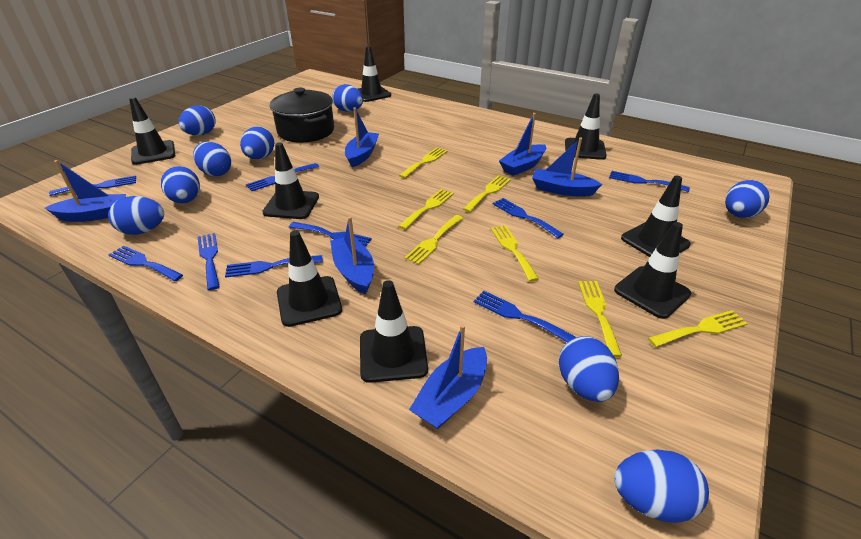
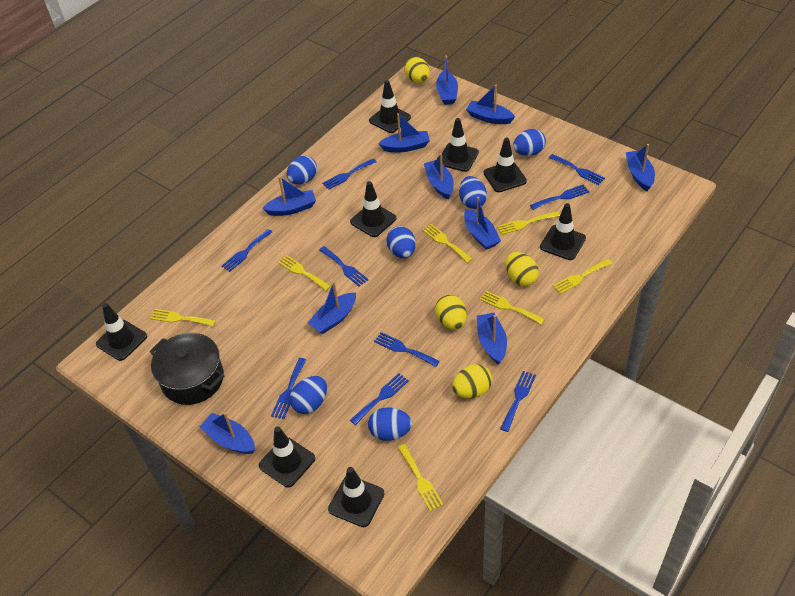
blue boat: 6 -> 10
blue egg: 9 -> 6
yellow egg: 0 -> 4

